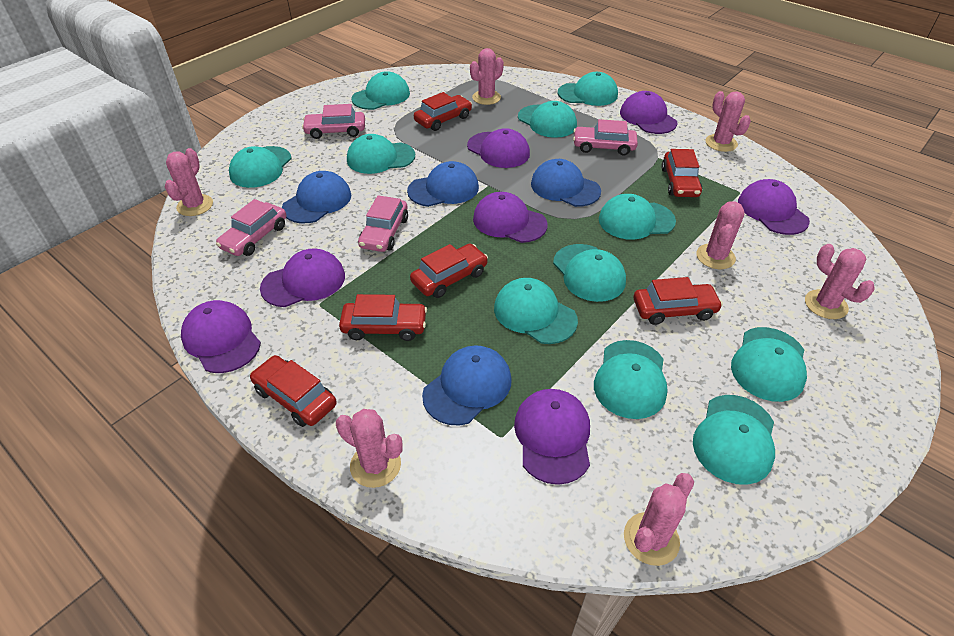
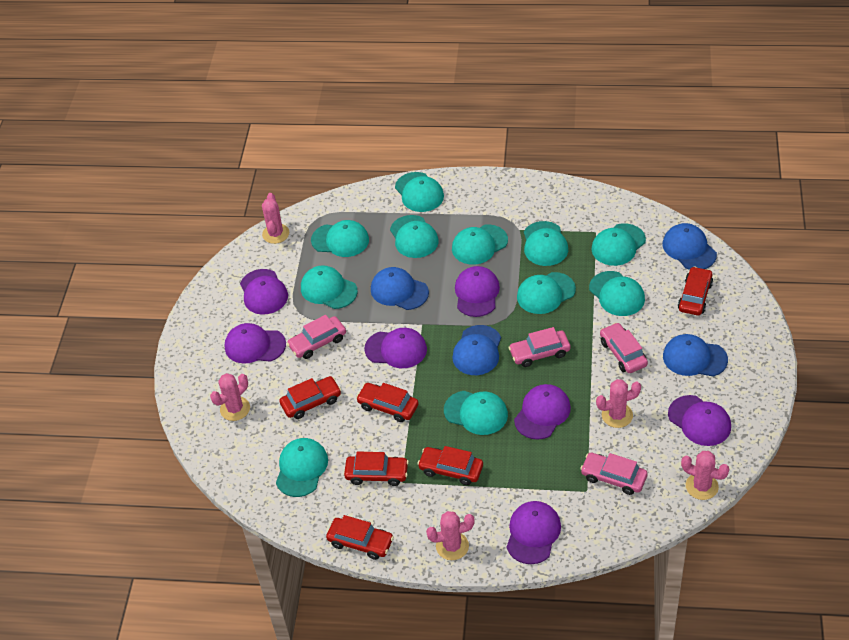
pink cactus: 7 -> 5

